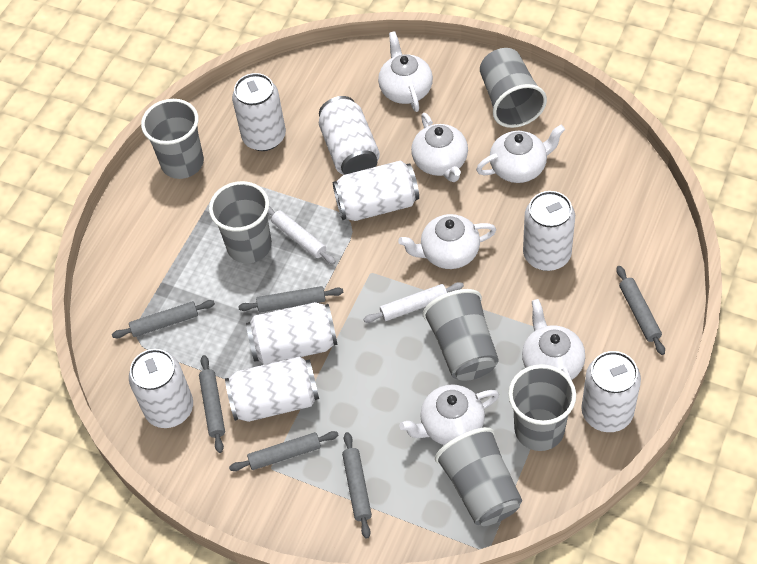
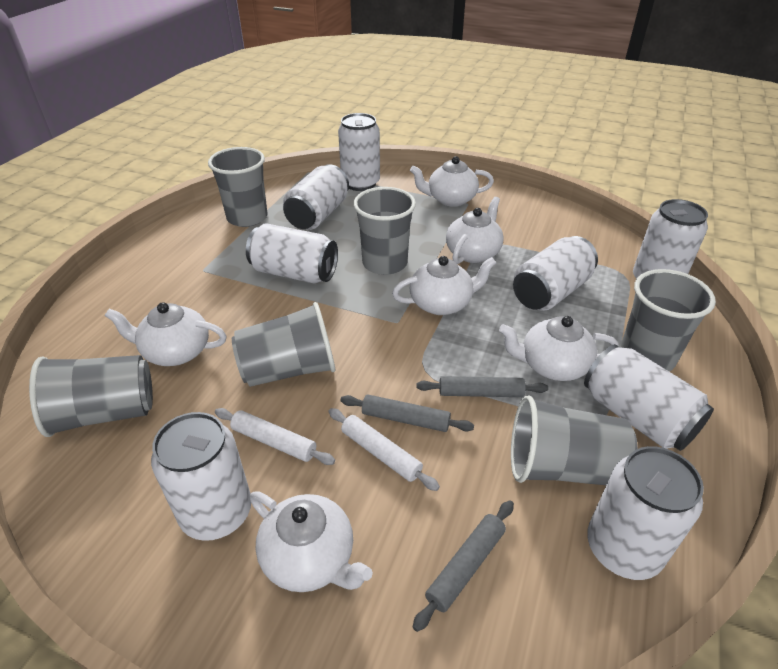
grey rolling pin: 6 -> 3

